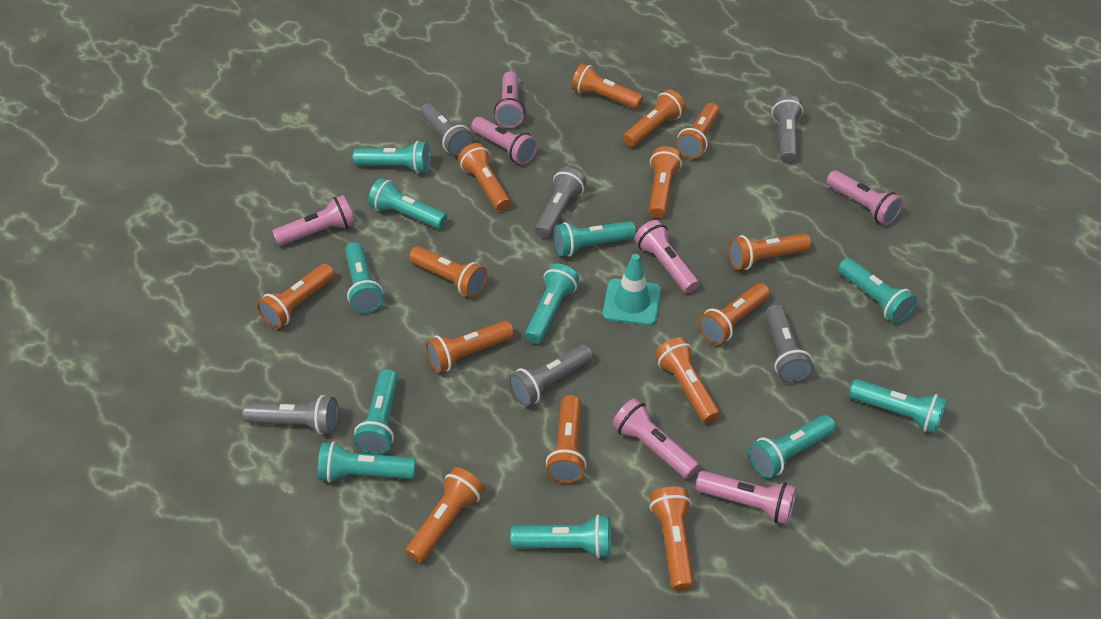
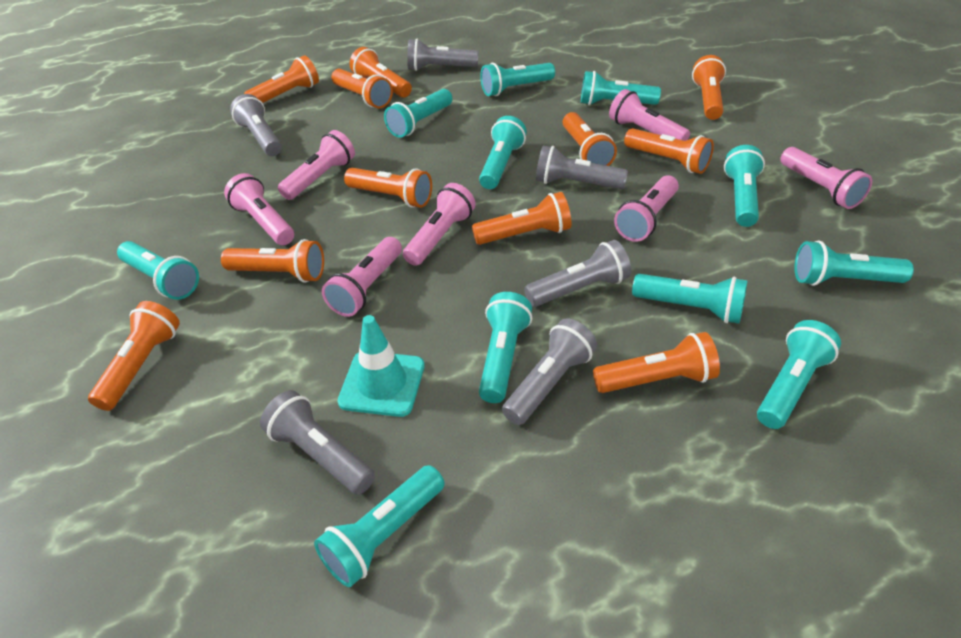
orange flashlight: 14 -> 11

